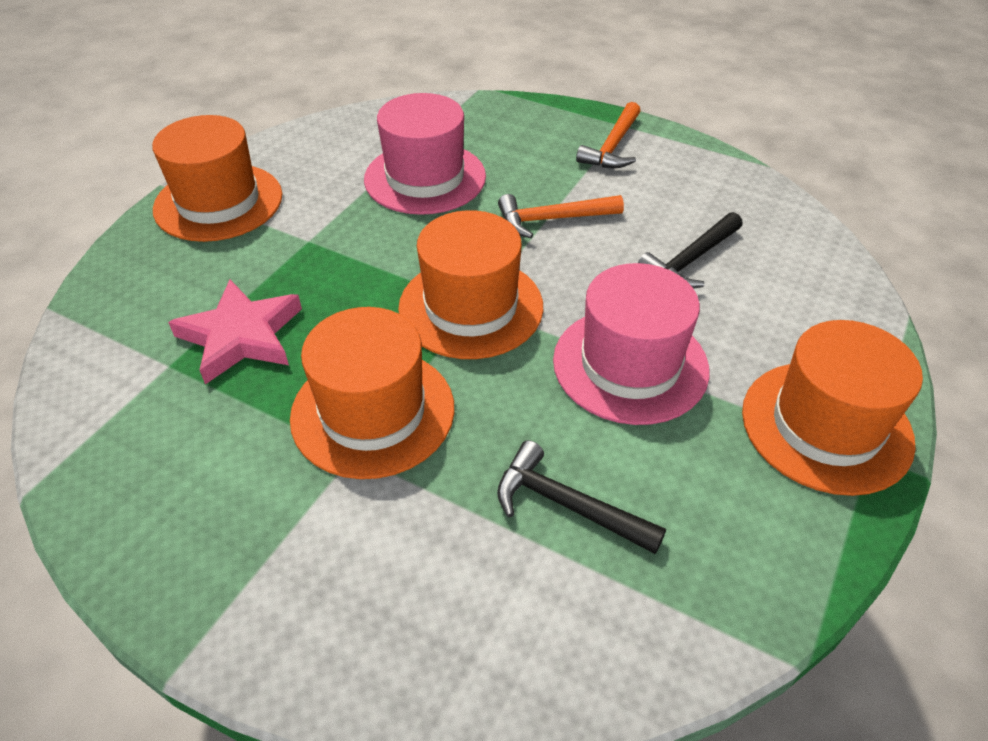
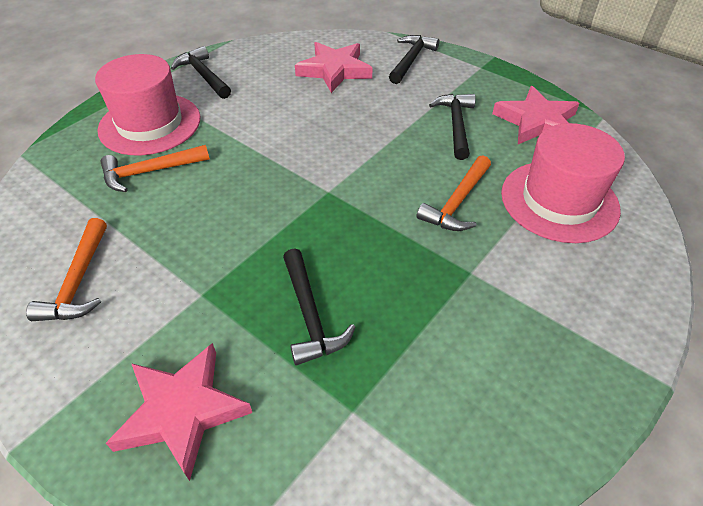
black hammer: 2 -> 4
orange hammer: 2 -> 3
orange hat: 4 -> 0
pink star: 1 -> 3

